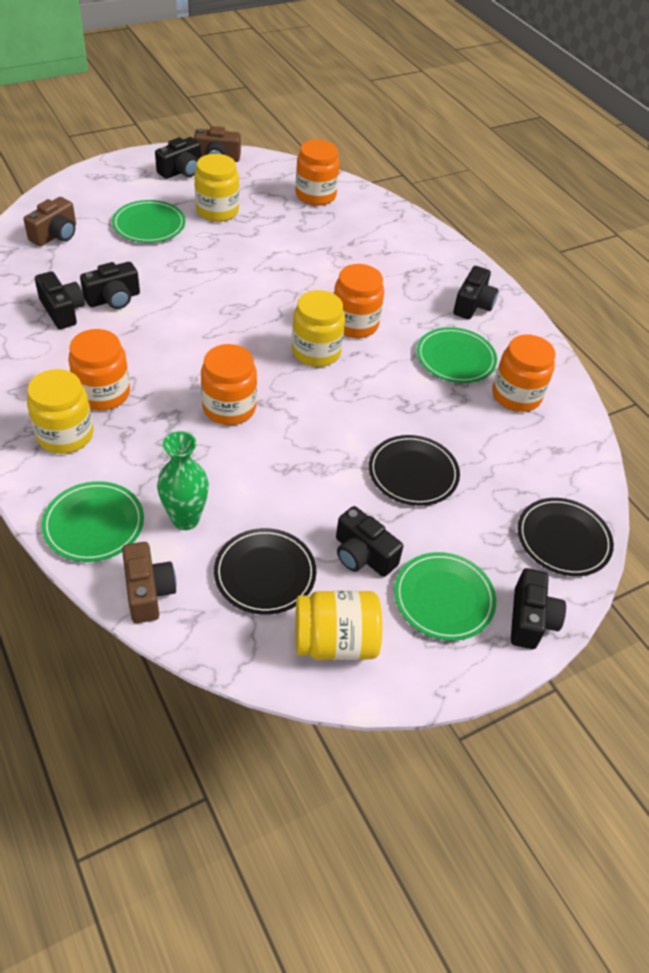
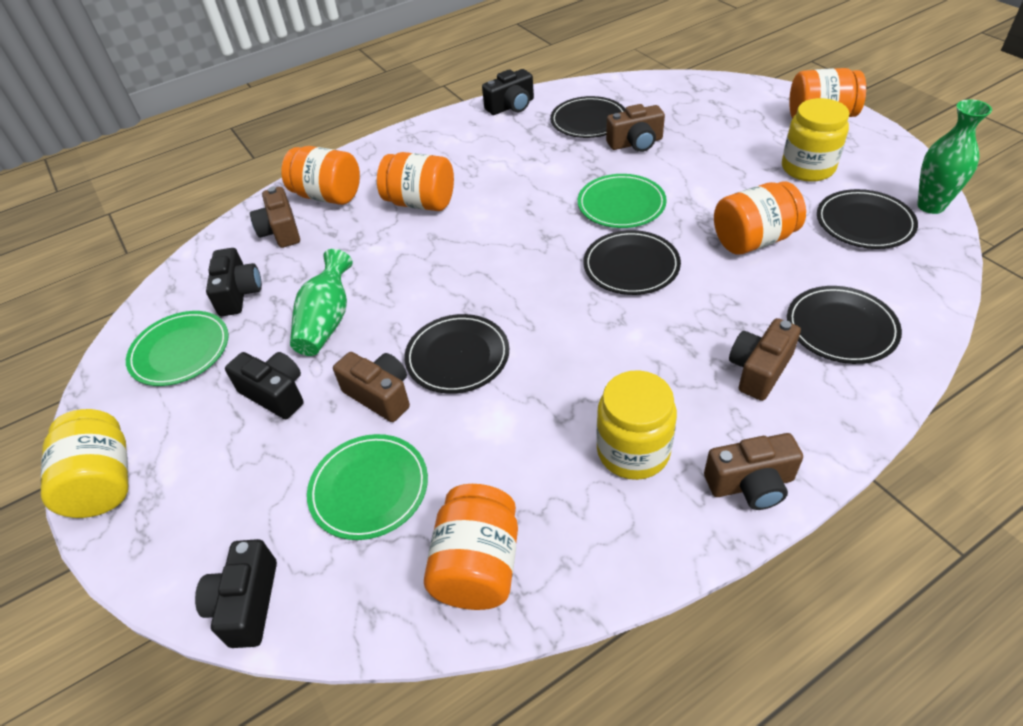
black camera: 6 -> 4
black plate: 3 -> 5
brown camera: 3 -> 5
green plate: 4 -> 3
green vase: 1 -> 2
yellow jar: 4 -> 3

